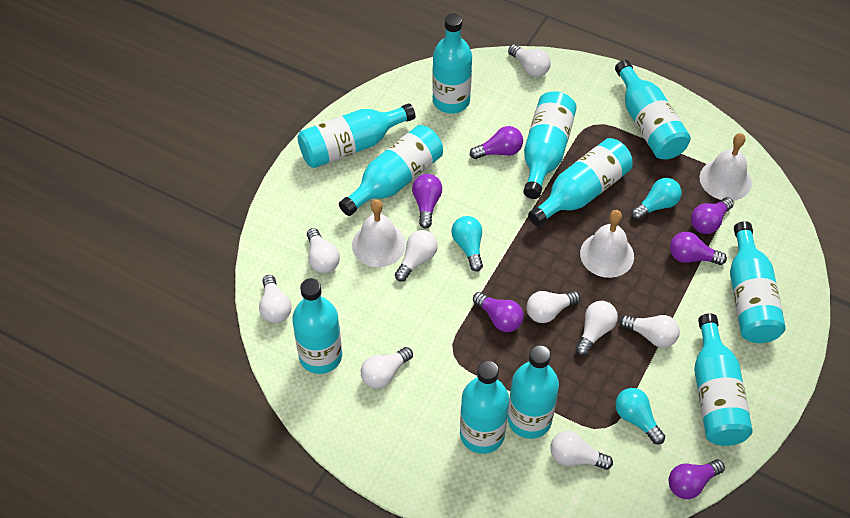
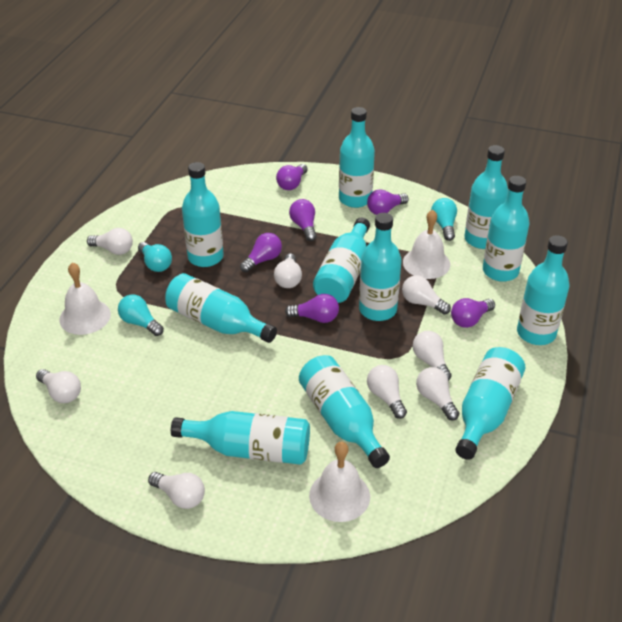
white light bulb: 9 -> 8

